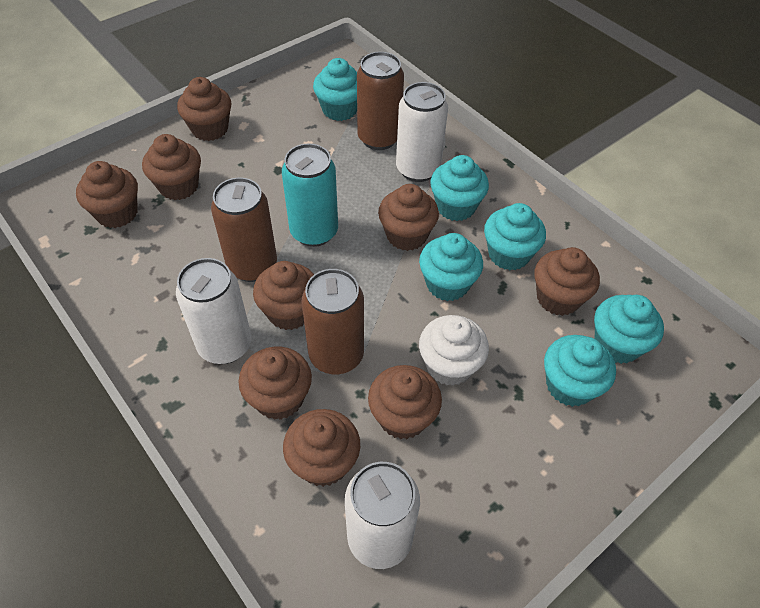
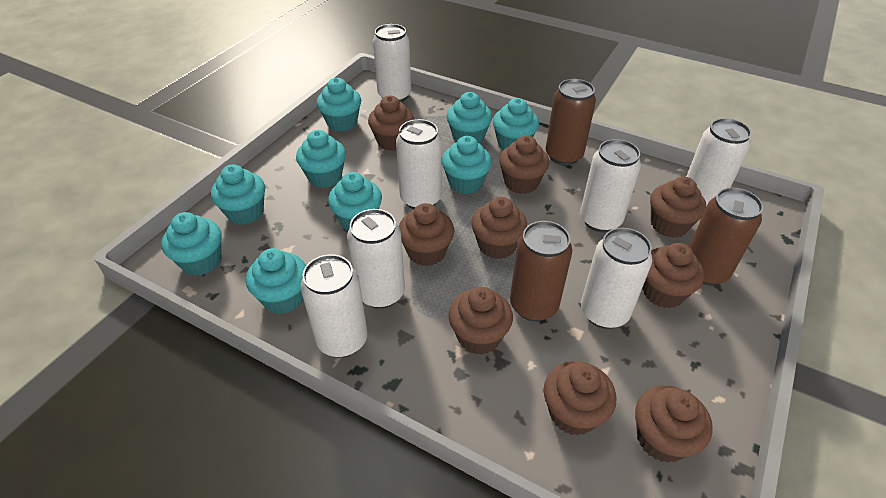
turquoise can: 1 -> 0
turquoise cupcake: 6 -> 9
white can: 3 -> 7
white cupcake: 1 -> 0

